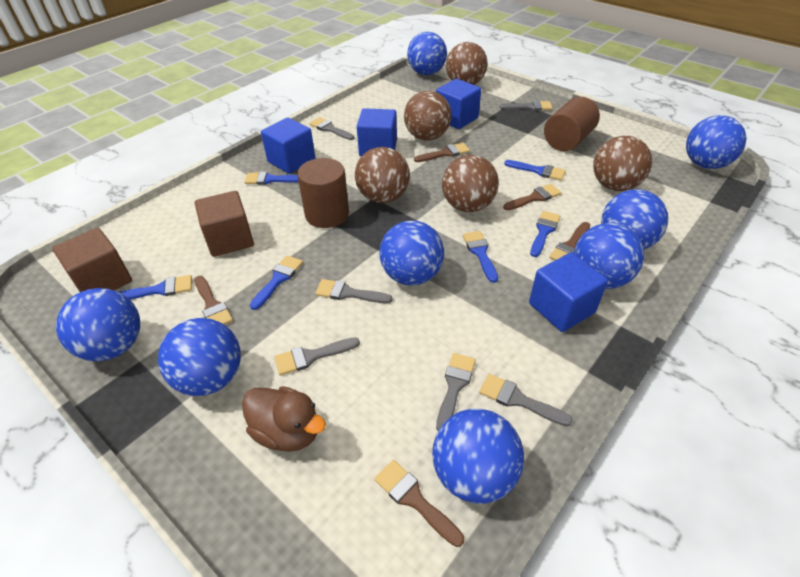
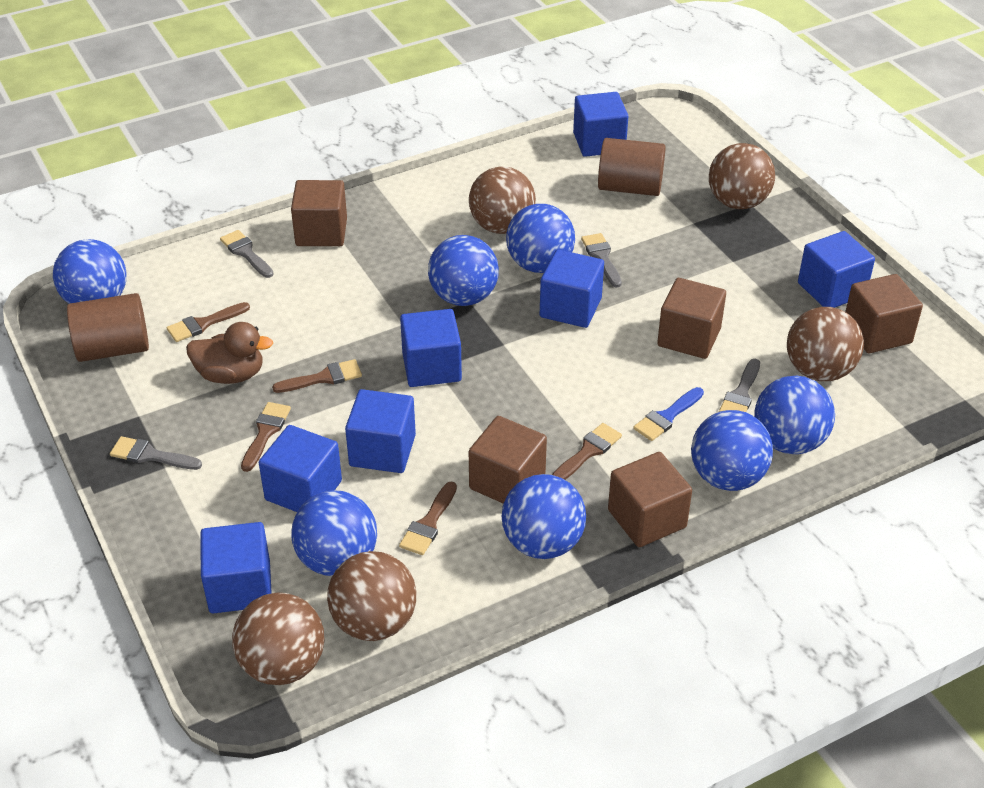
blue ball: 8 -> 7
blue brush: 6 -> 1
blue cube: 4 -> 7
brown cube: 2 -> 5
grey brush: 6 -> 4

